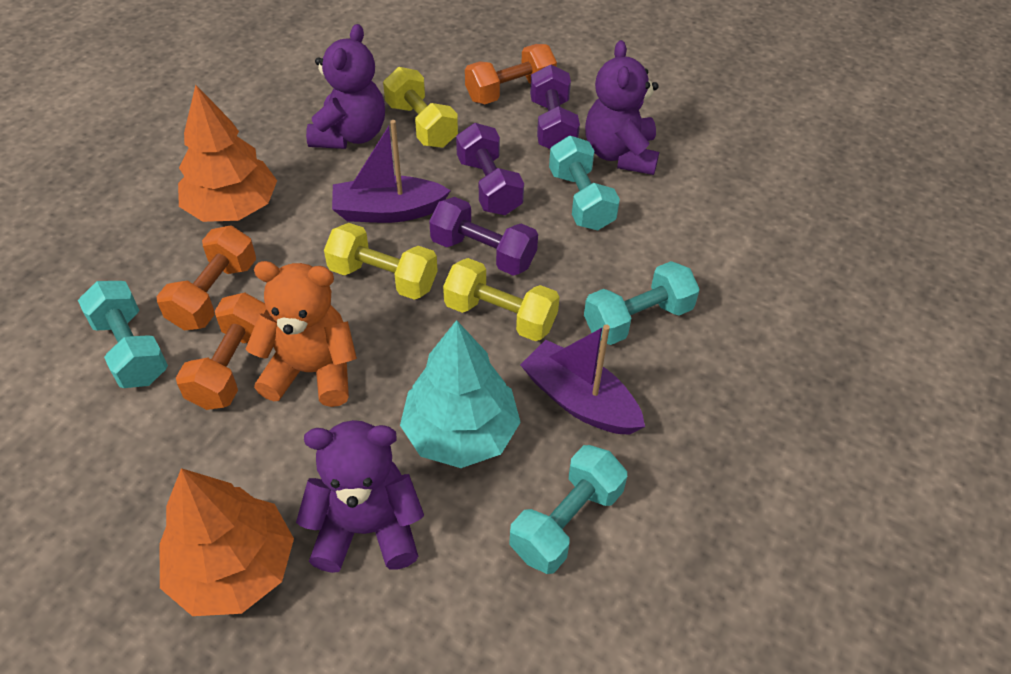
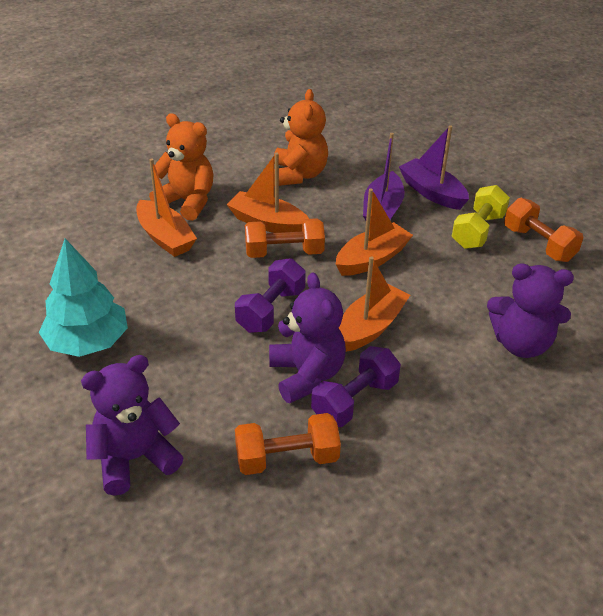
orange boat: 0 -> 4
orange teddy bear: 1 -> 2
orange tree: 2 -> 0
purple dumbbell: 3 -> 2
turquoise dumbbell: 4 -> 0
yellow dumbbell: 3 -> 1

